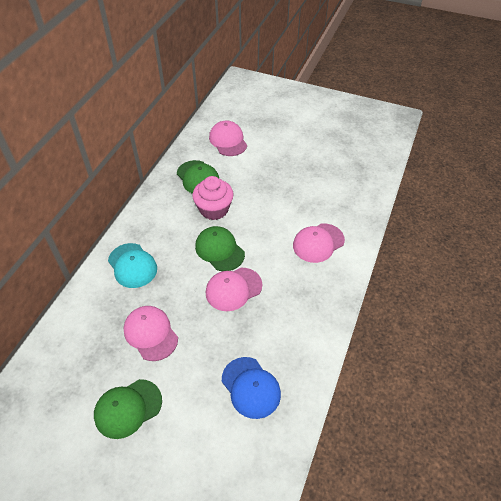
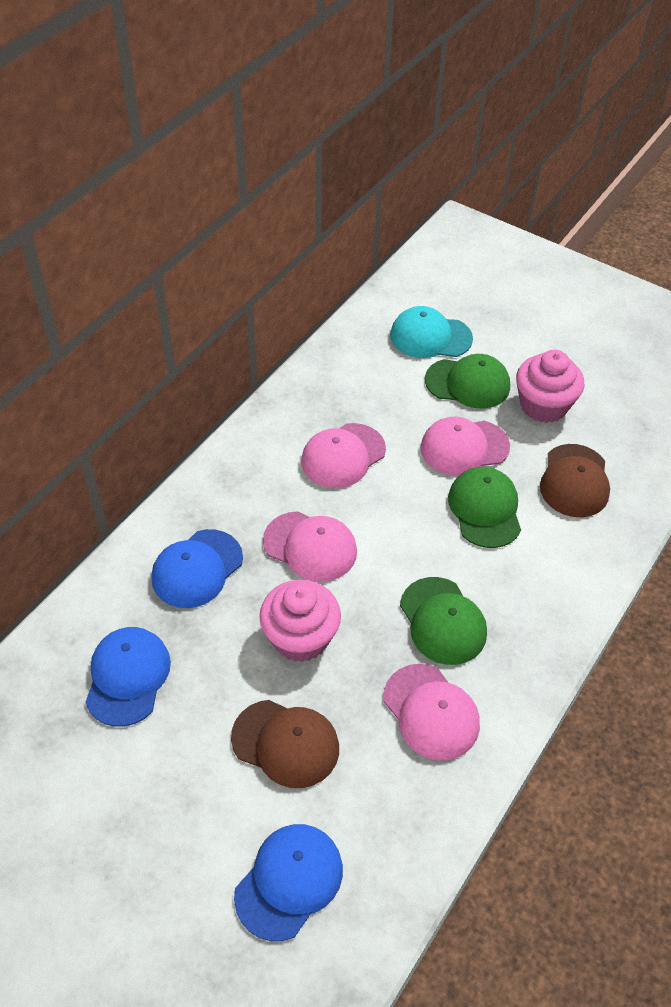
blue cap: 1 -> 3
brown cap: 0 -> 2
pink cupcake: 1 -> 2

